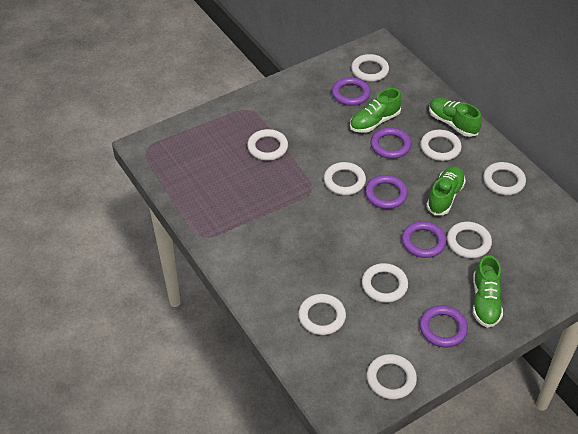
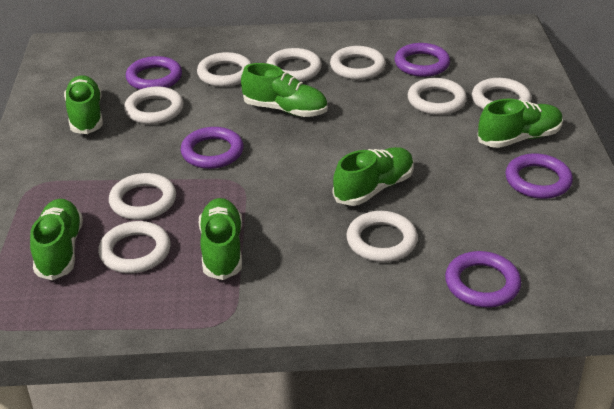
green shoe: 4 -> 6

